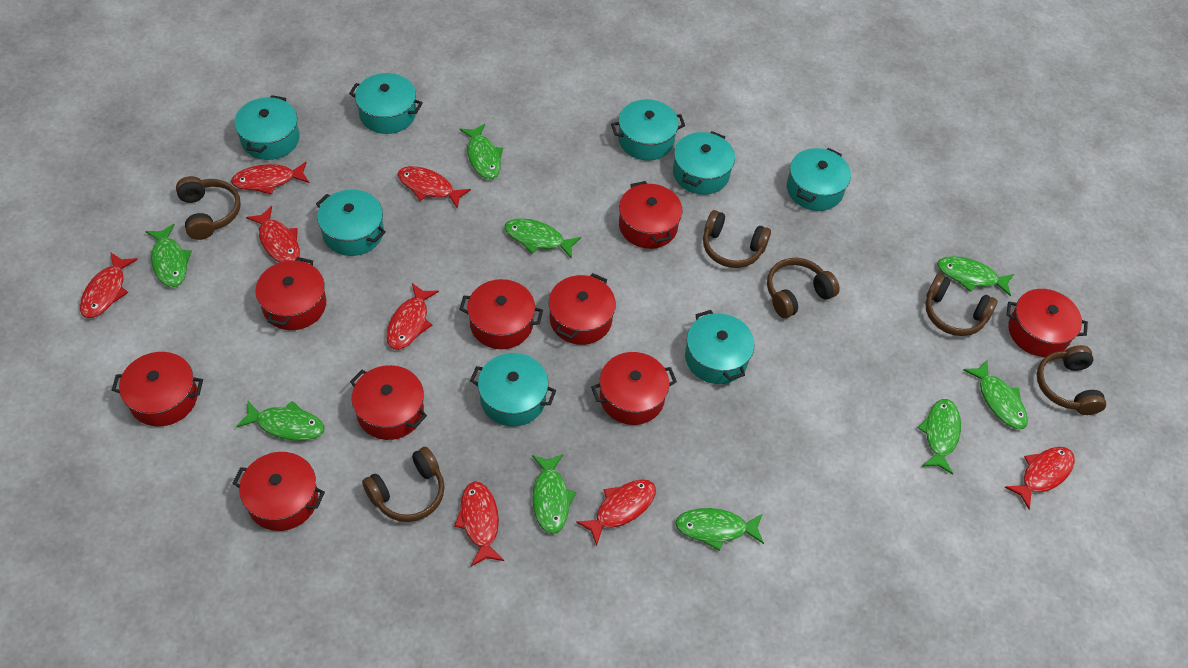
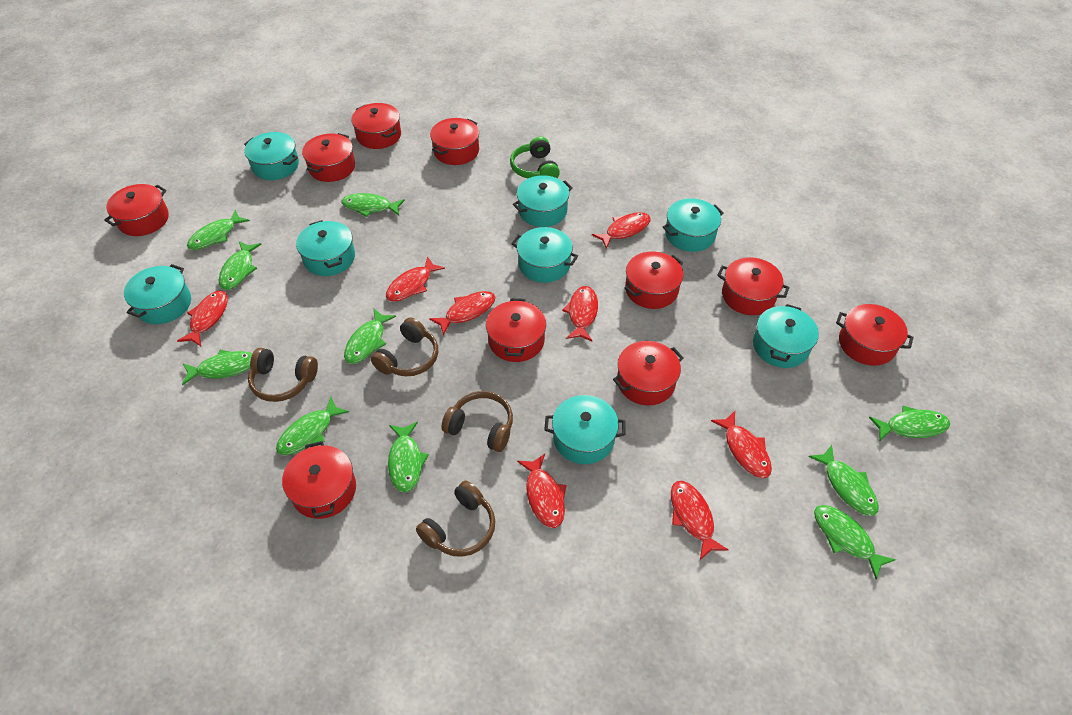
brown headphones: 6 -> 4
green fish: 9 -> 10
green headphones: 0 -> 1
red pot: 9 -> 10

